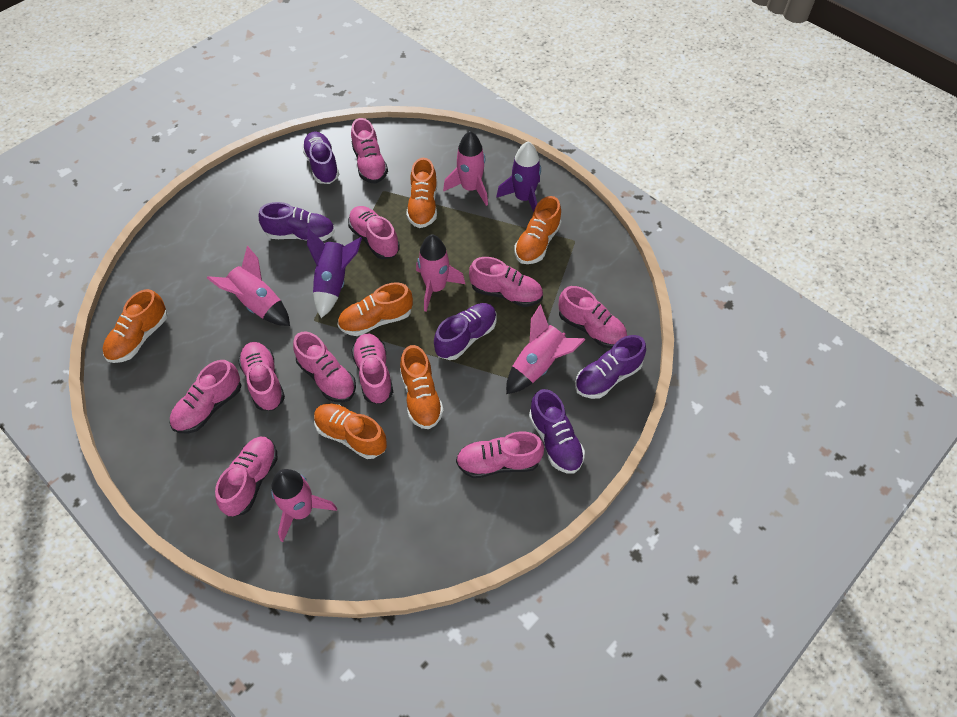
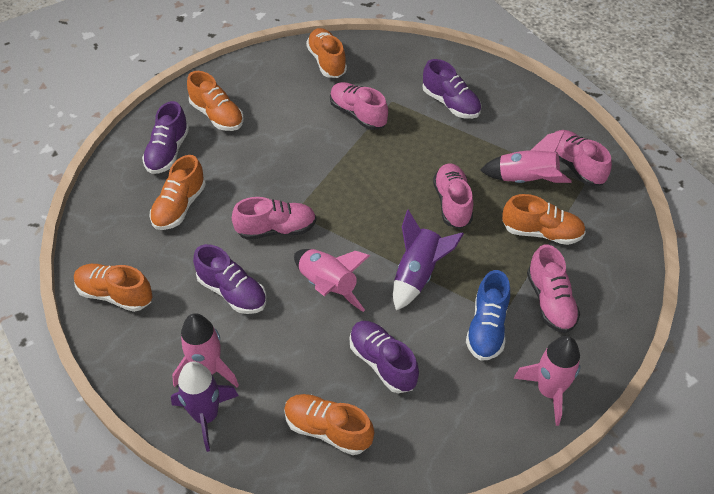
blue shoe: 0 -> 1
pink rocket: 5 -> 4
pink shoe: 10 -> 5
purple shoe: 5 -> 4

